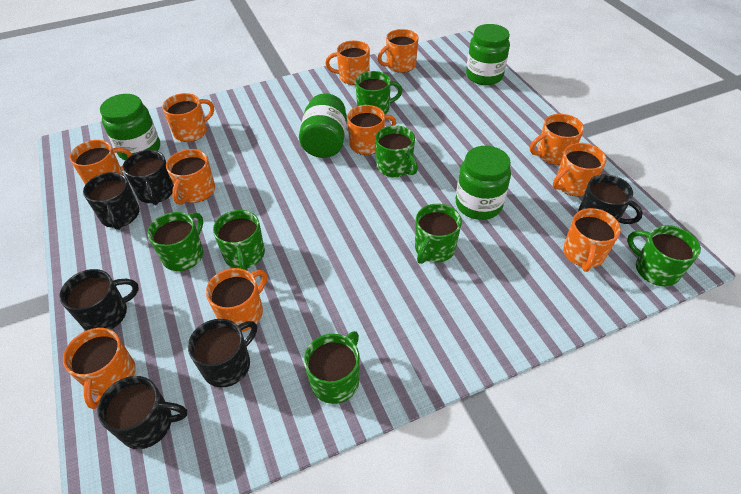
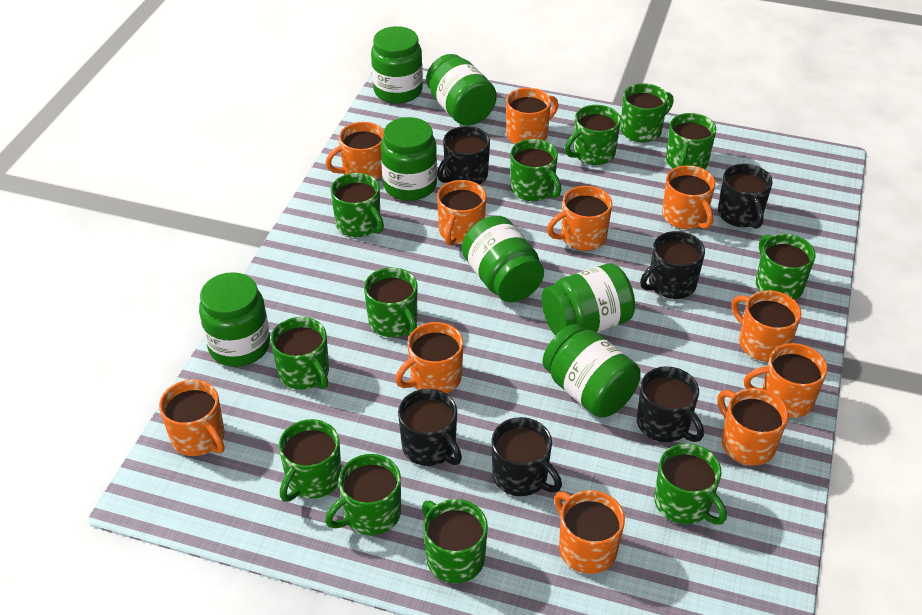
green jar: 4 -> 7
green mug: 7 -> 12

